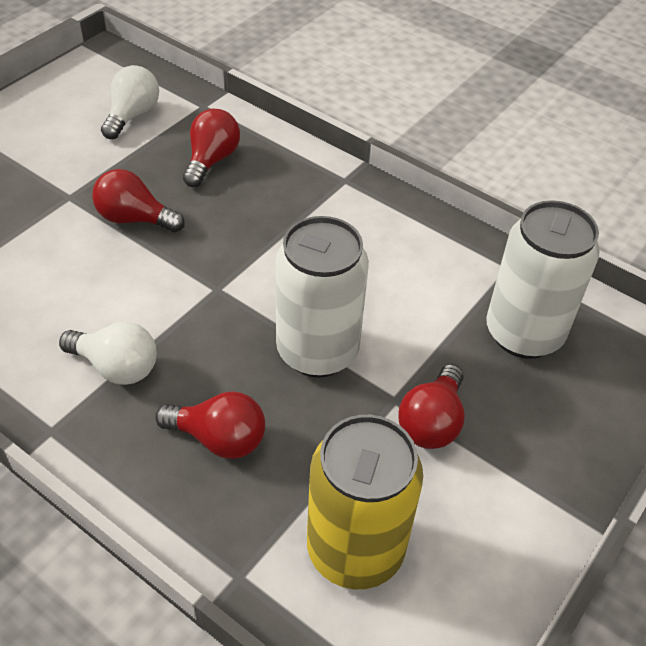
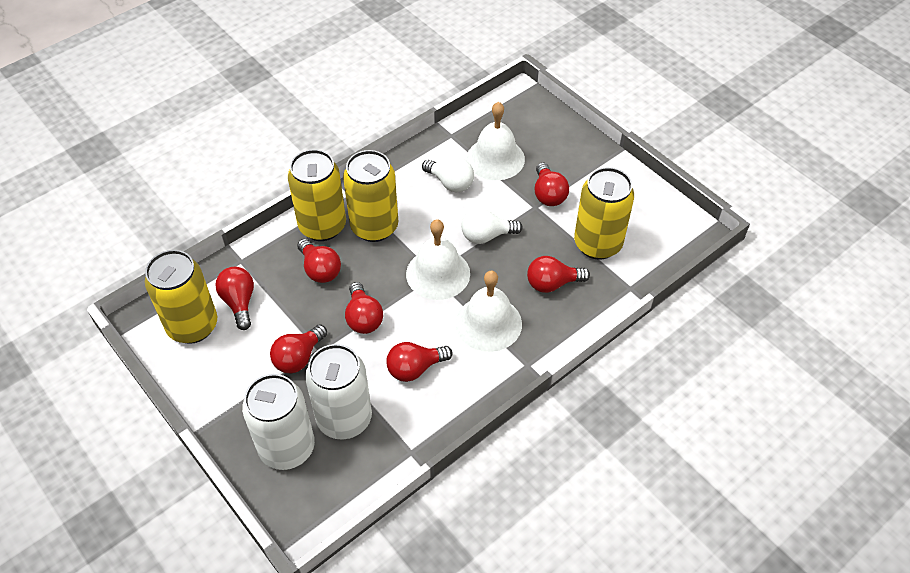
red light bulb: 4 -> 7
white bell: 0 -> 3
yellow can: 1 -> 4

